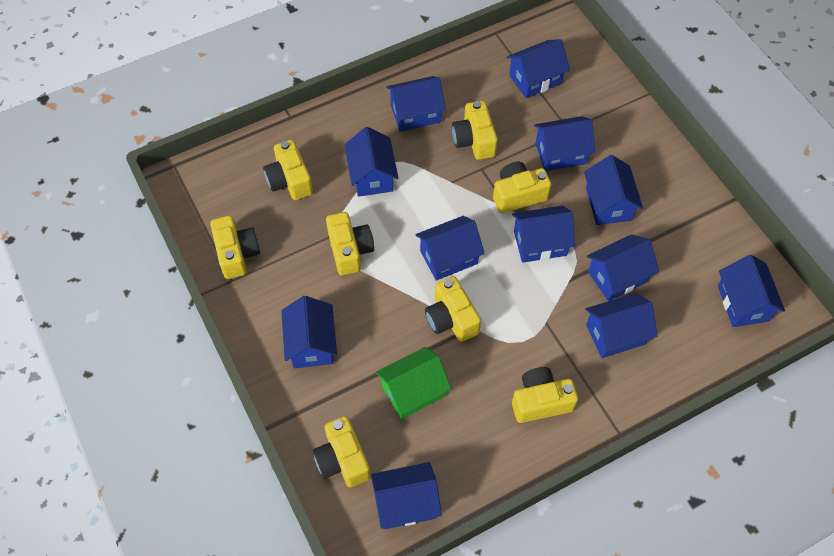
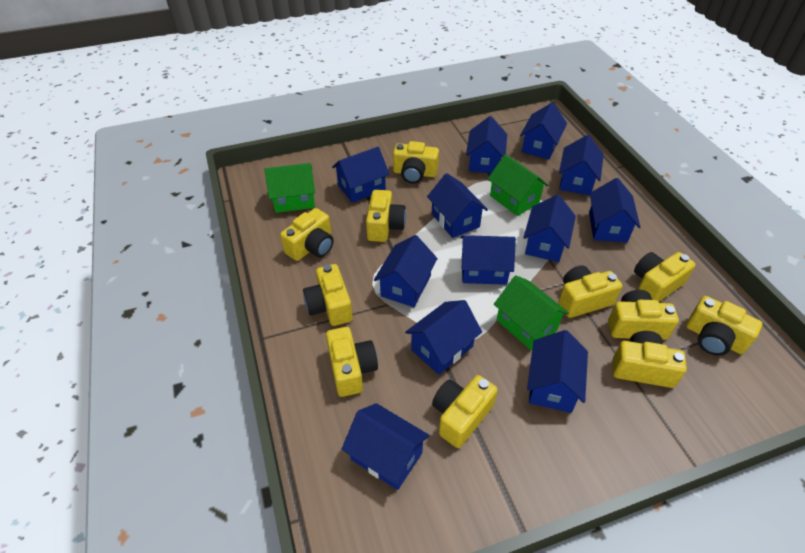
green house: 1 -> 3
yellow camera: 8 -> 11

